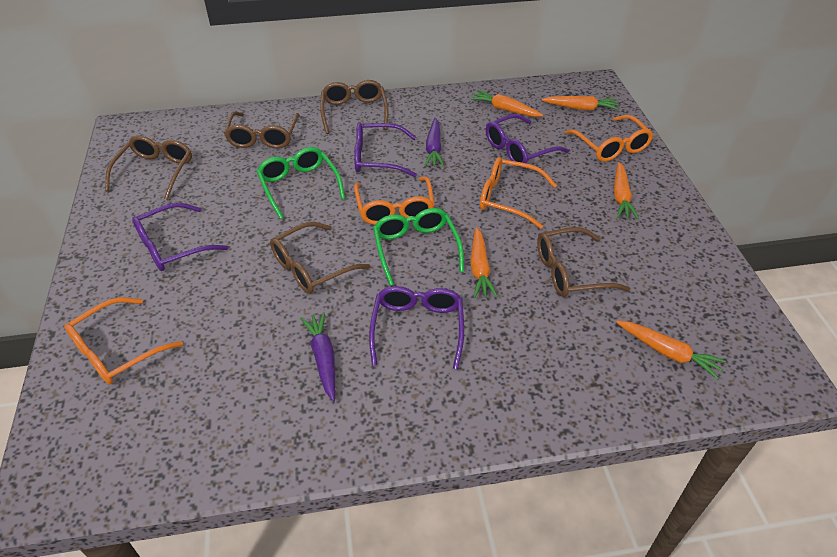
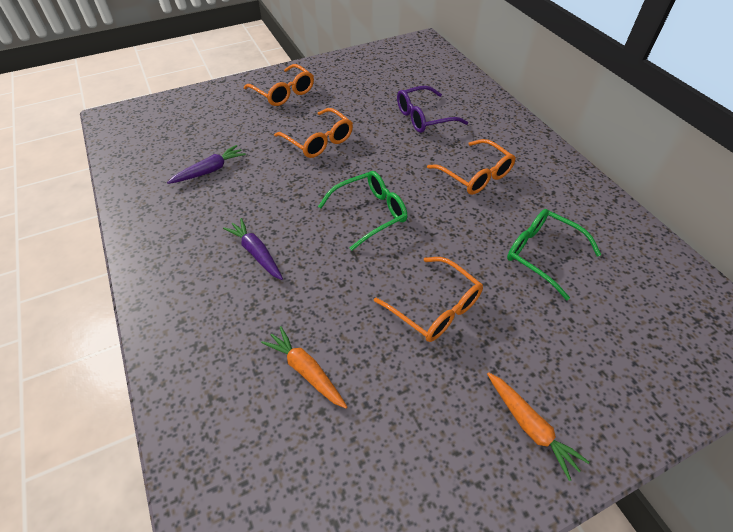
brown glasses: 5 -> 0
orange carrot: 5 -> 2
purple glasses: 4 -> 1

